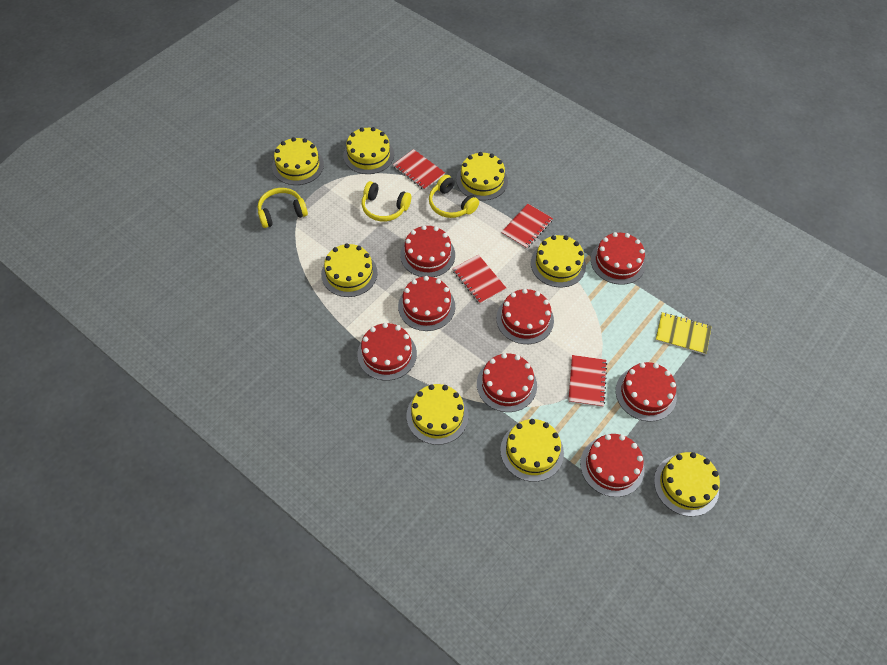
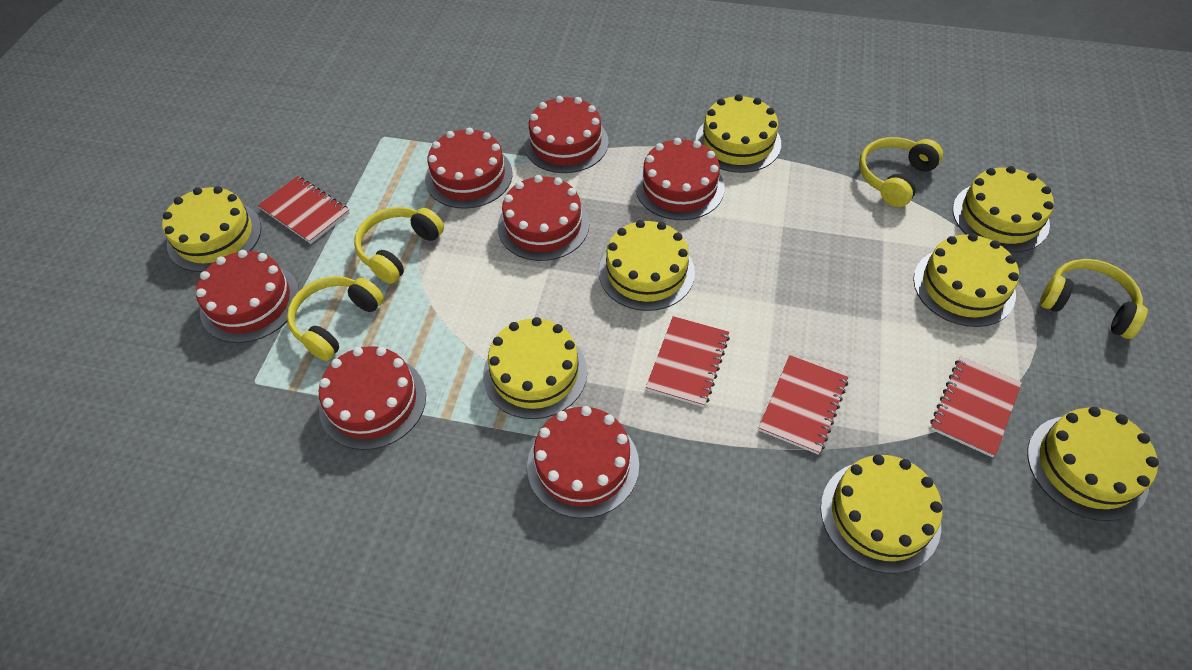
red cake: 8 -> 7
yellow headphones: 3 -> 4
yellow notebook: 1 -> 0

